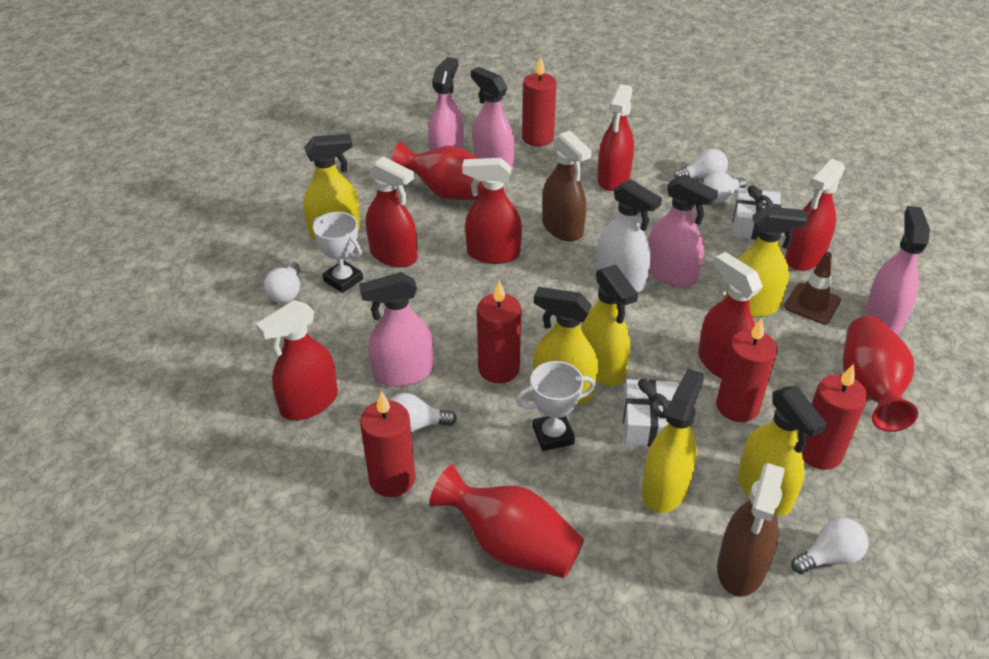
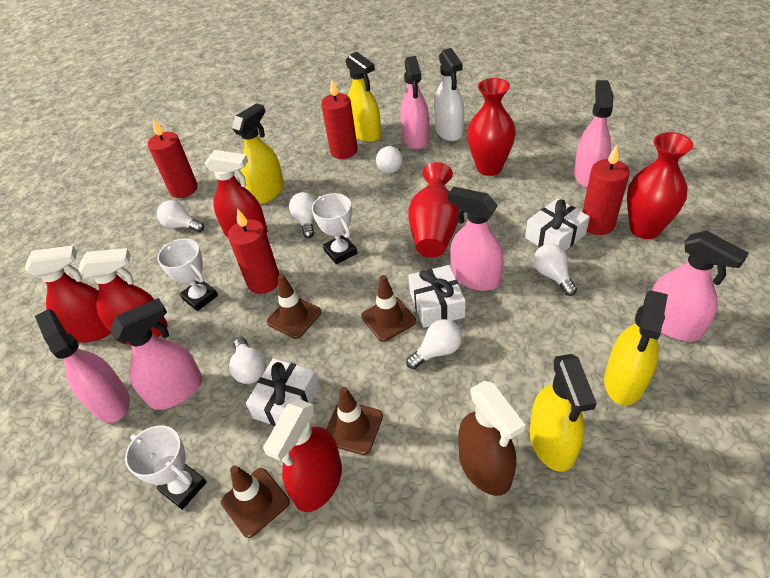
brown spray bottle: 2 -> 1
brown traffic cone: 1 -> 4
pink spray bottle: 5 -> 6
red candle: 5 -> 4
red spray bottle: 6 -> 4
white gift: 2 -> 3
white light bulb: 5 -> 6
white trophy: 2 -> 3
yellow spray bottle: 6 -> 4

